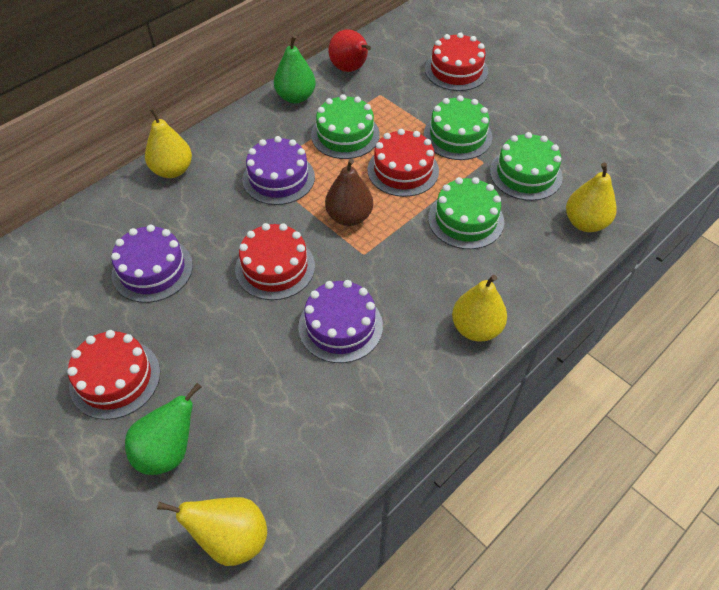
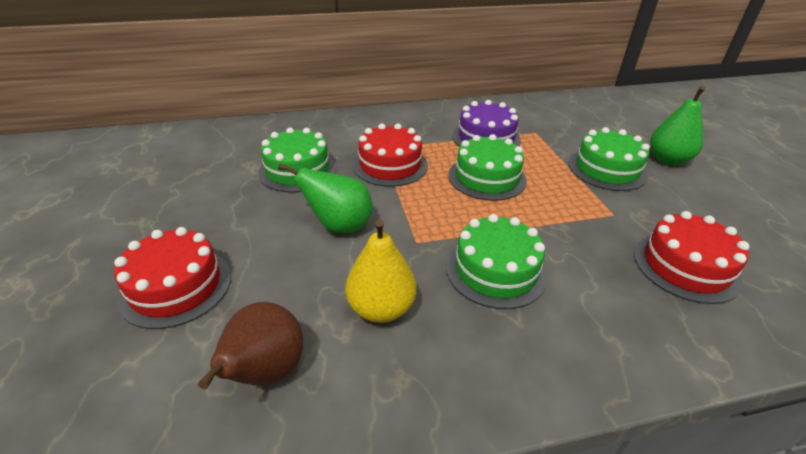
purple cake: 3 -> 1
red cake: 4 -> 3
red pear: 1 -> 0
yellow pear: 4 -> 1

